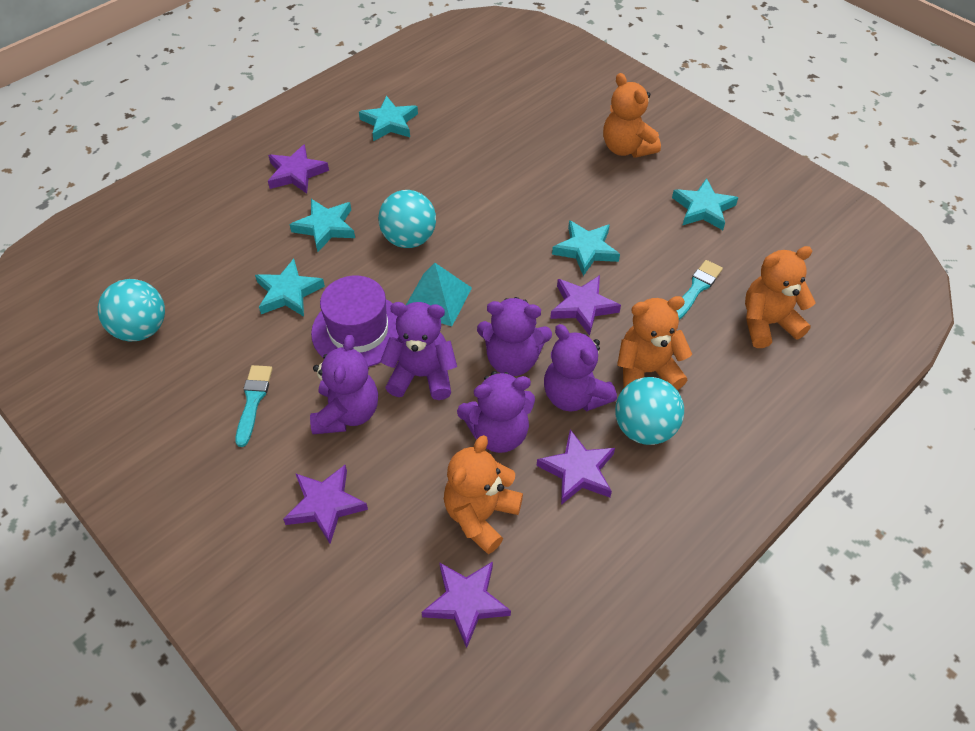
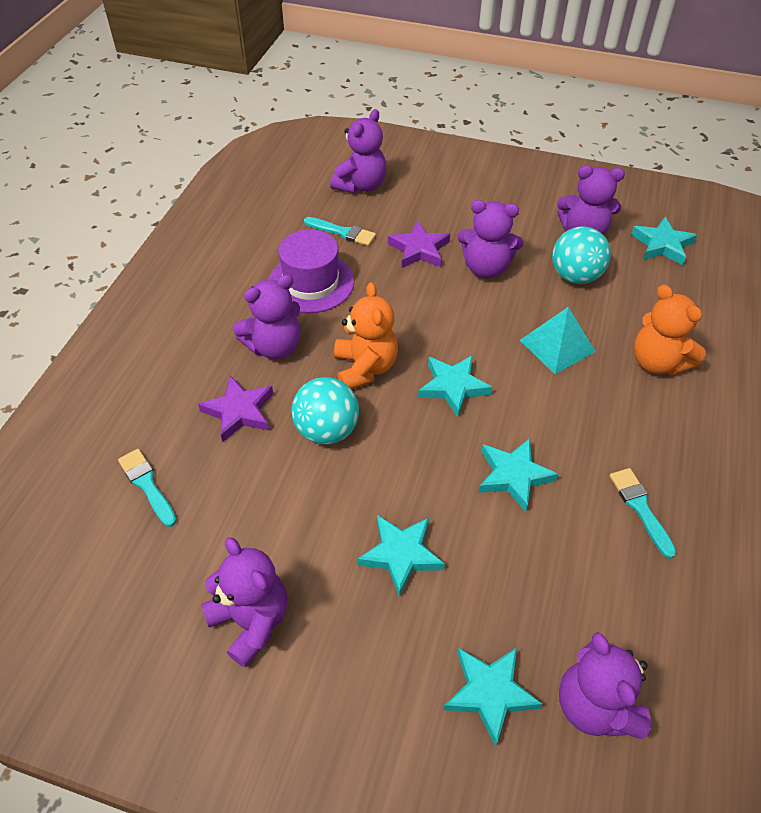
orange teddy bear: 4 -> 2
purple star: 5 -> 2
purple teddy bear: 5 -> 6
turquoise ball: 3 -> 2
turquoise brush: 2 -> 3

